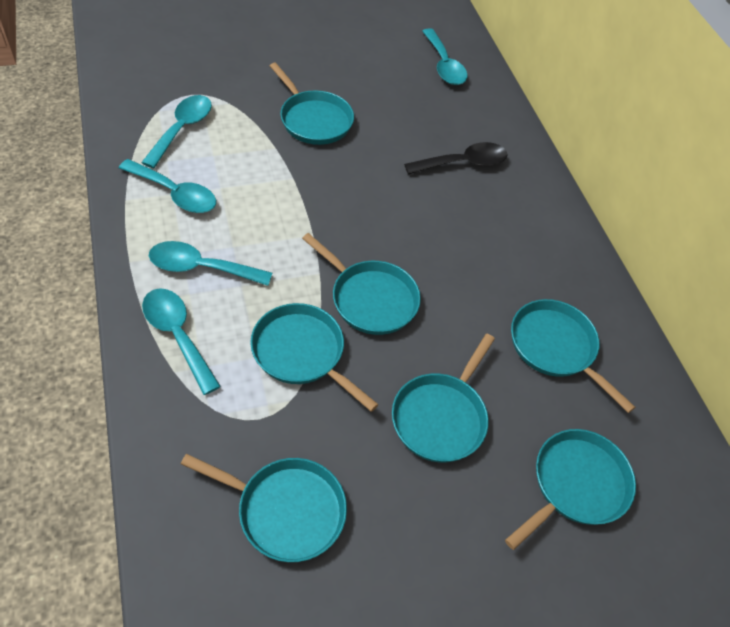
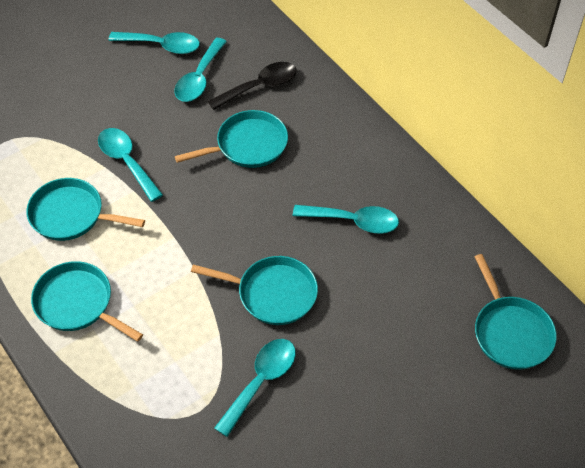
turquoise pan: 7 -> 5

